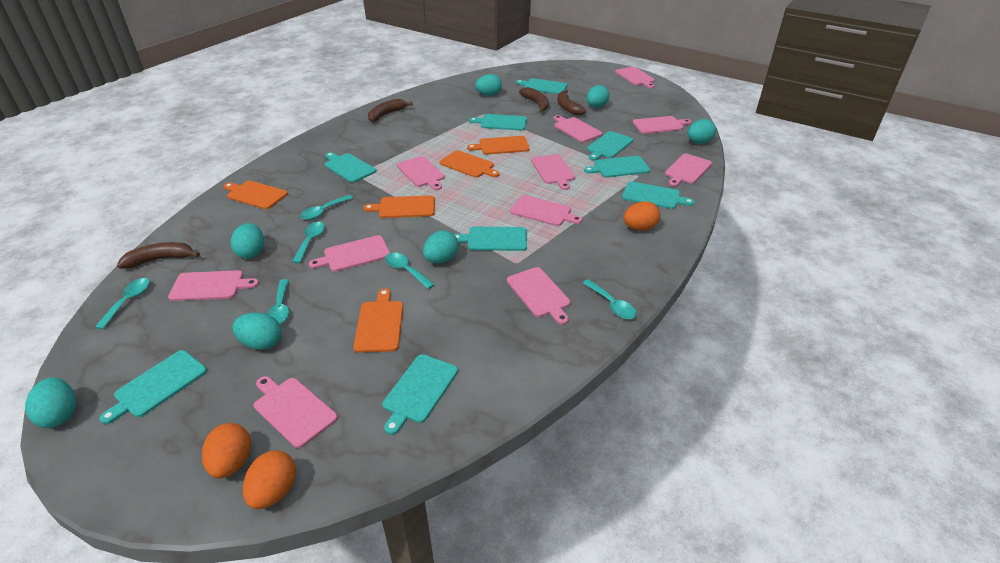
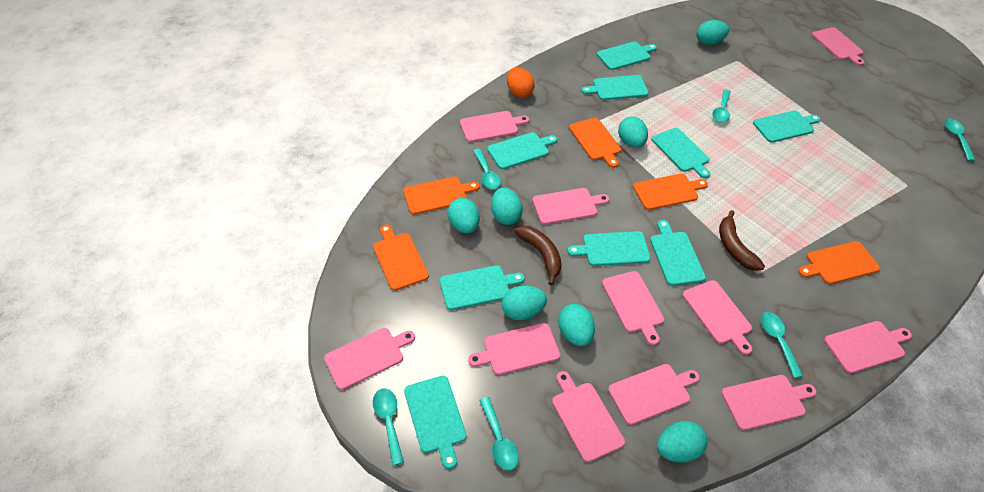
brown banana: 4 -> 2
orange egg: 3 -> 1

